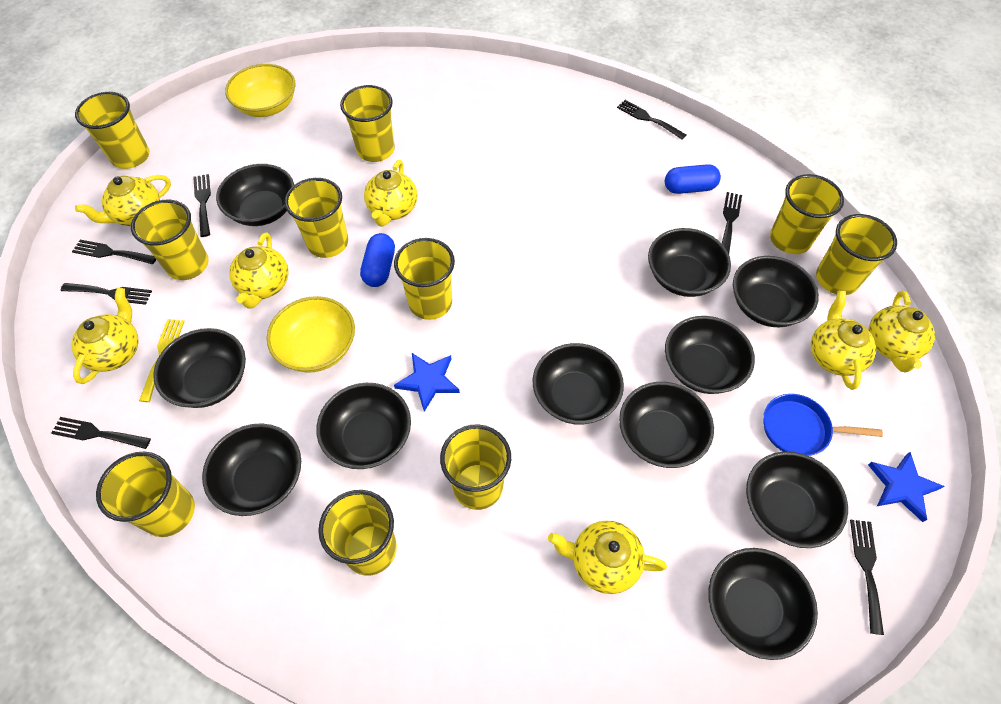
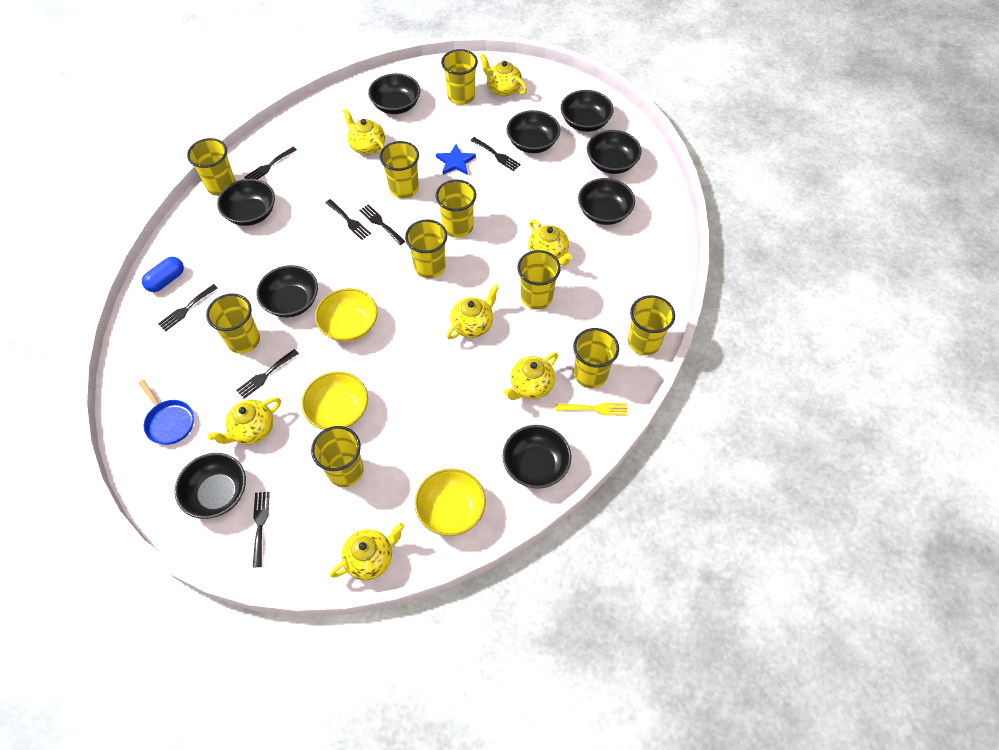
black bowl: 11 -> 9
blue capsule: 2 -> 1
blue star: 2 -> 1
yellow bowl: 2 -> 3

